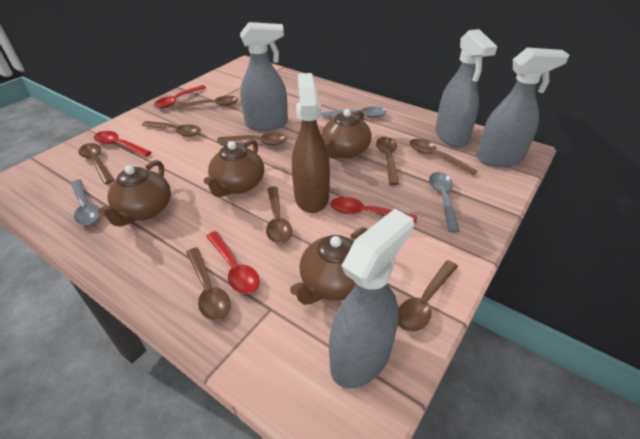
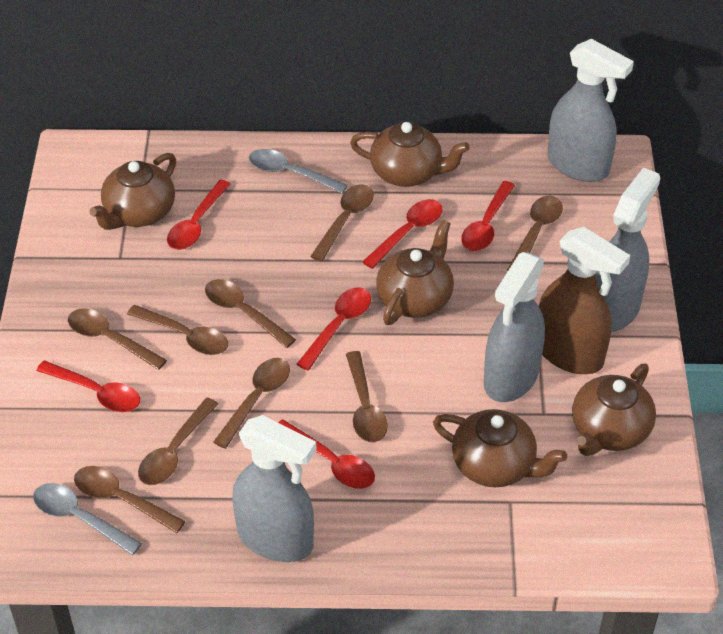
brown teapot: 4 -> 5
grey spoon: 3 -> 2
red spoon: 4 -> 6

